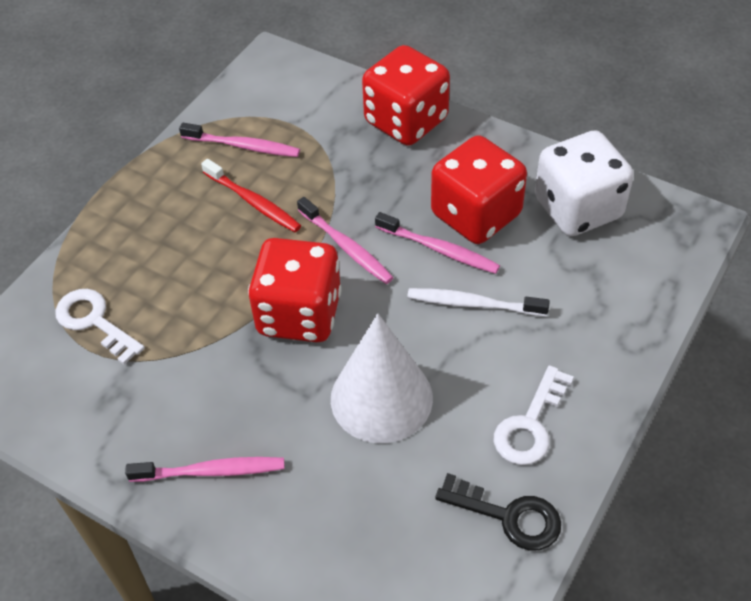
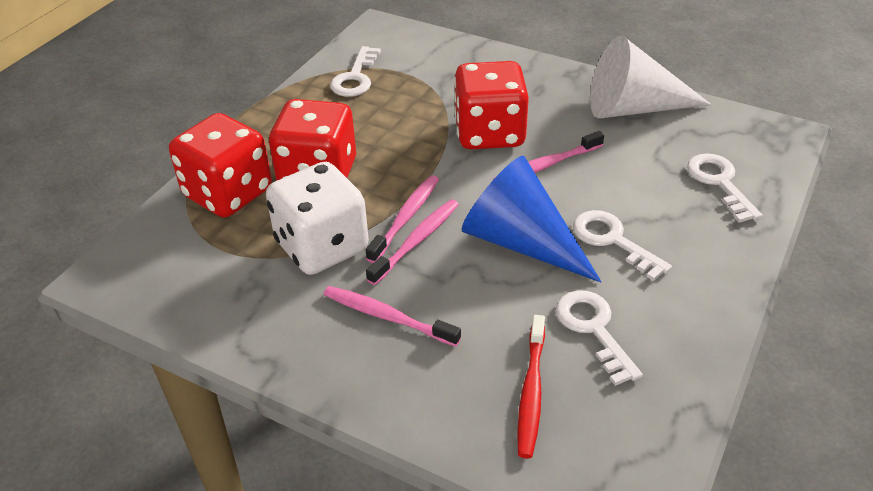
black key: 1 -> 0
blue cone: 0 -> 1
white key: 2 -> 4
white toothbrush: 1 -> 0

